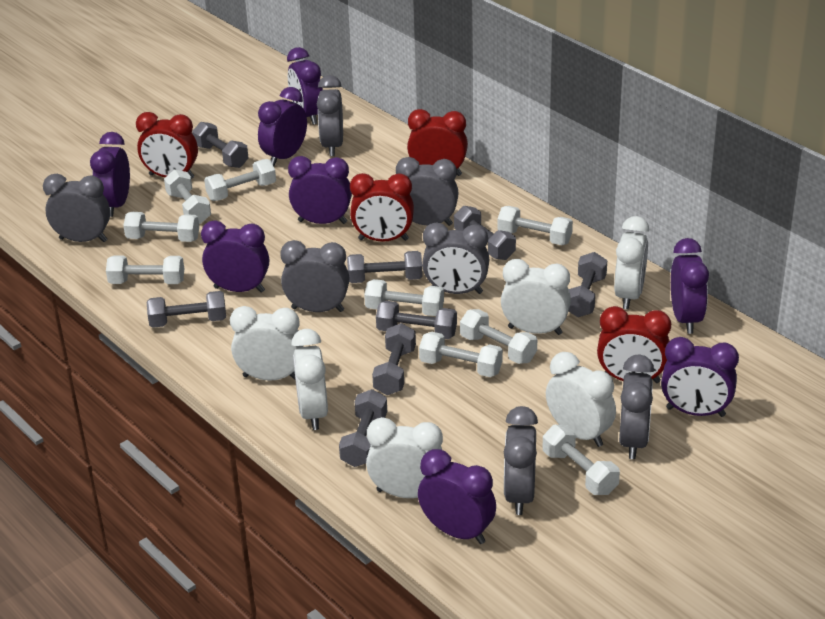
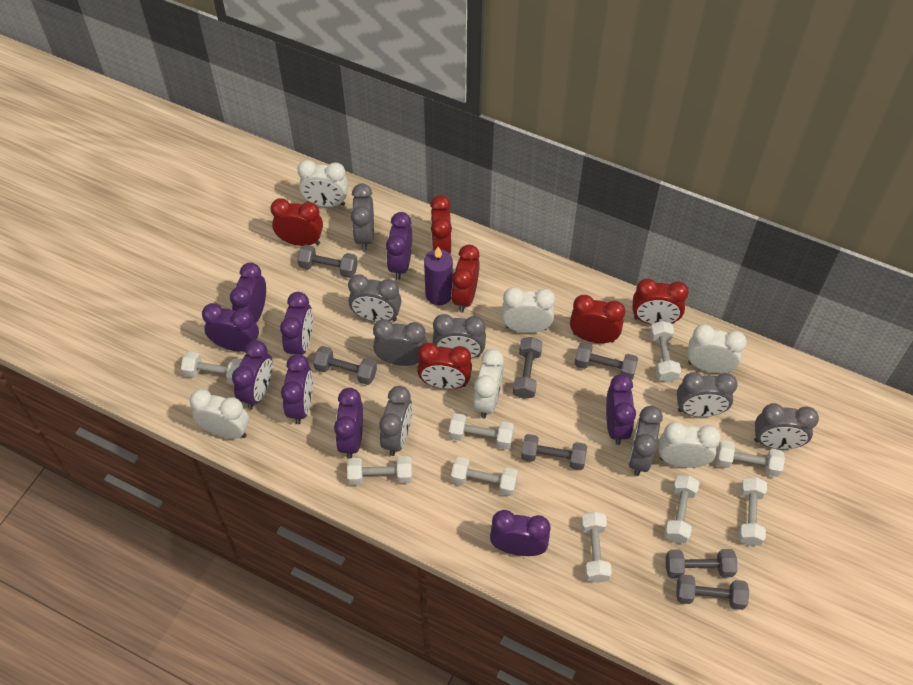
grey clock: 7 -> 8
grey dumbbell: 8 -> 7
purple candle: 0 -> 1
purple clock: 8 -> 9
red clock: 4 -> 6

